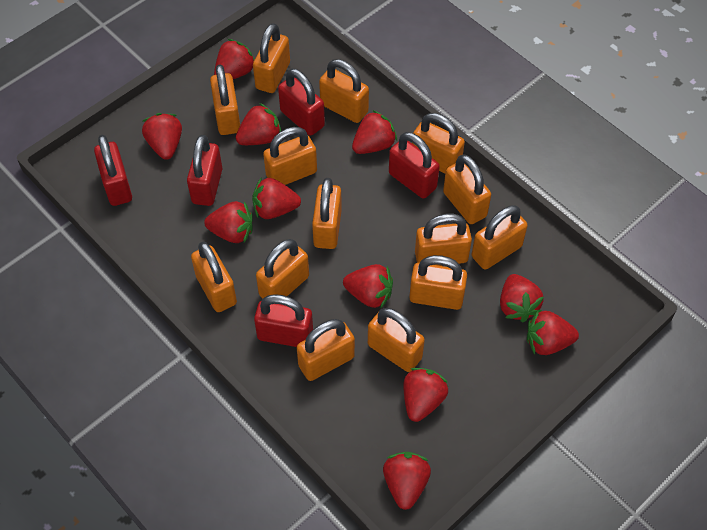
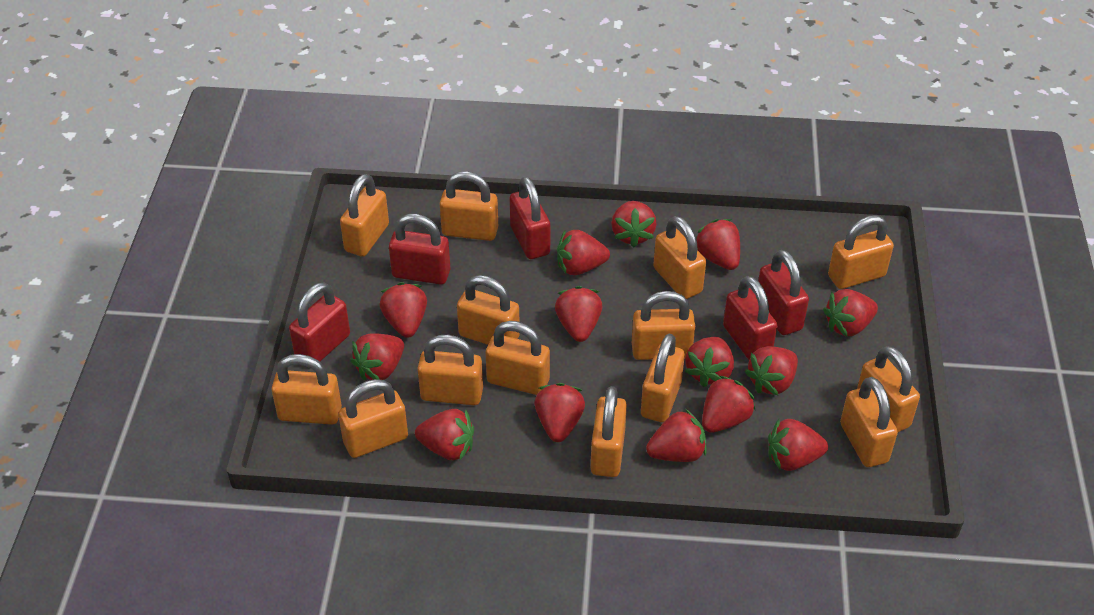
red strawberry: 11 -> 14

